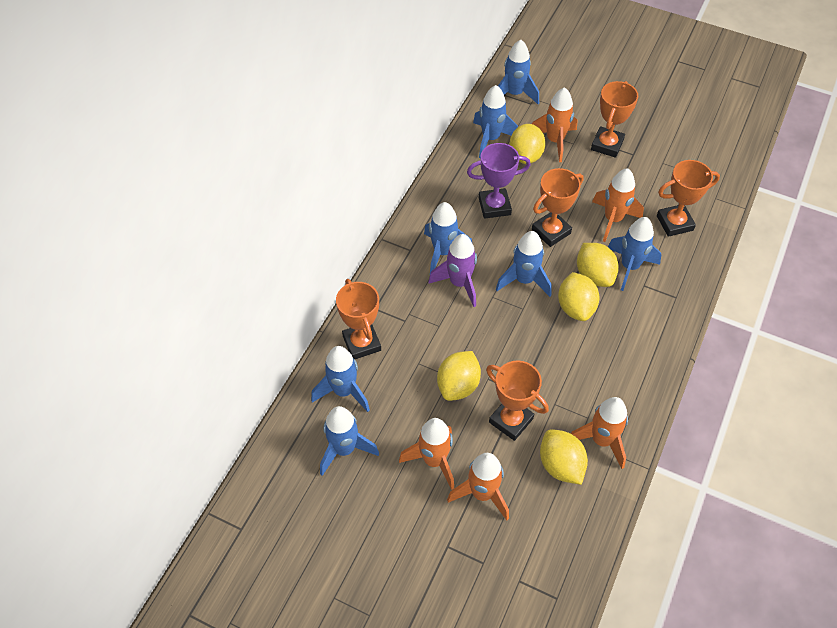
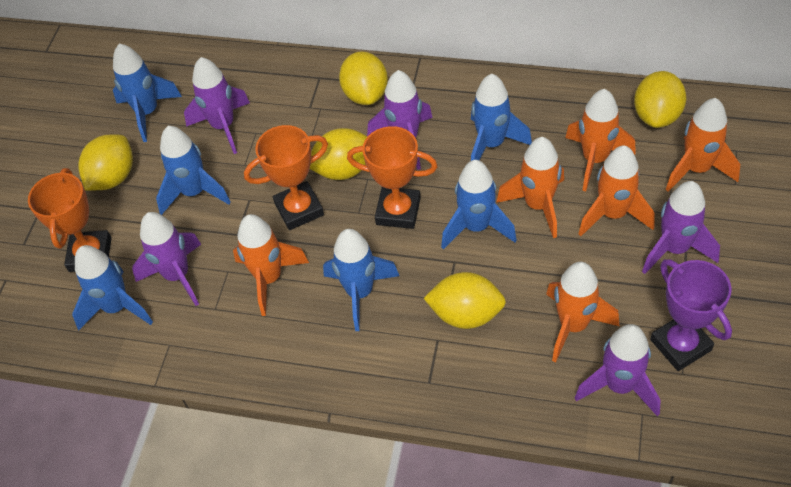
blue rocket: 7 -> 6
orange rocket: 5 -> 6
orange trophy: 5 -> 3
purple rocket: 1 -> 5

